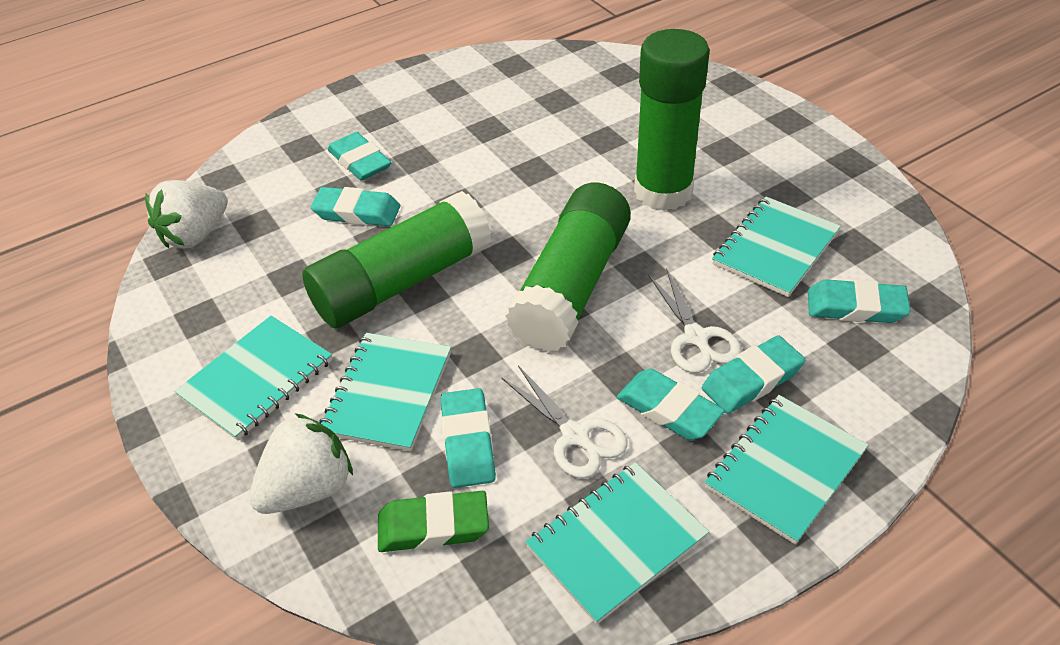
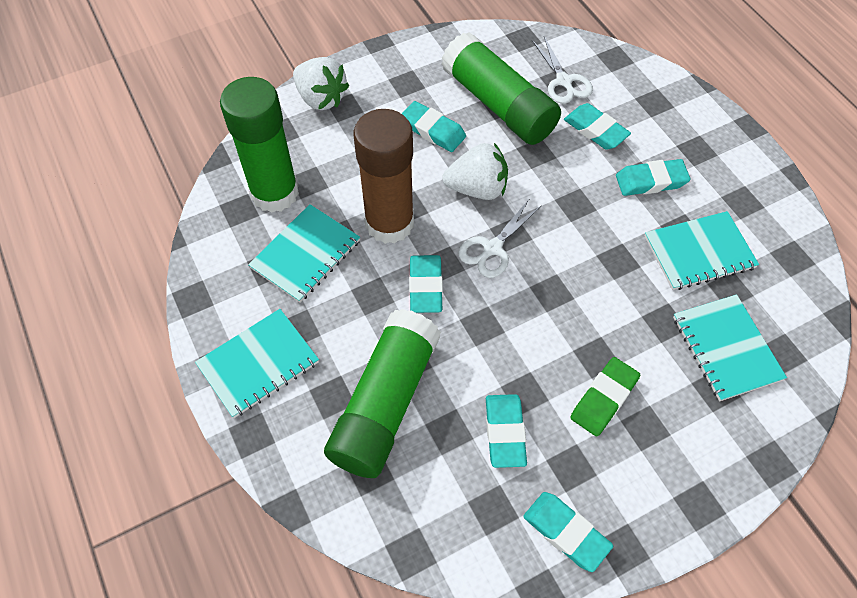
brown glue stick: 0 -> 1
turquoise notebook: 5 -> 4

